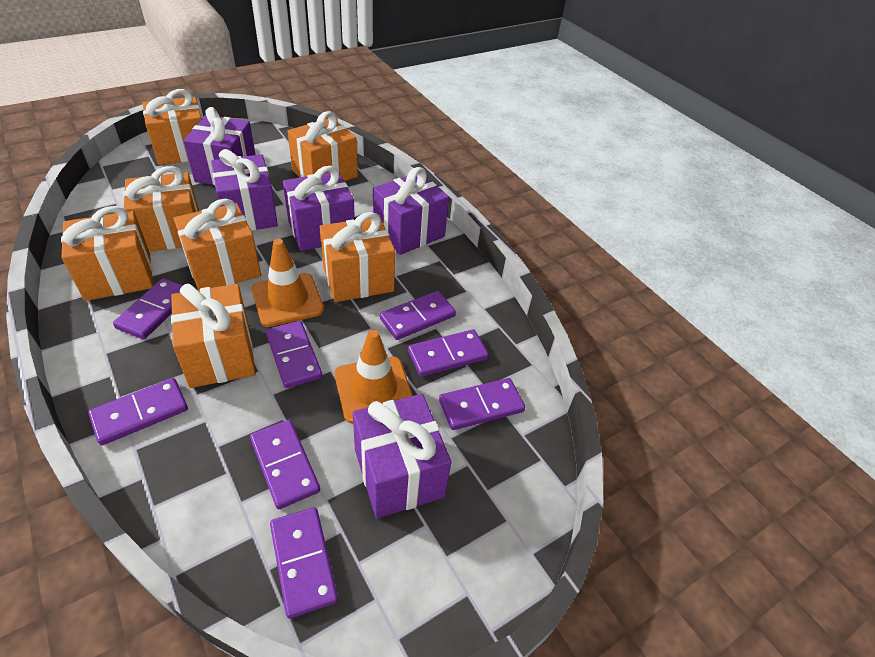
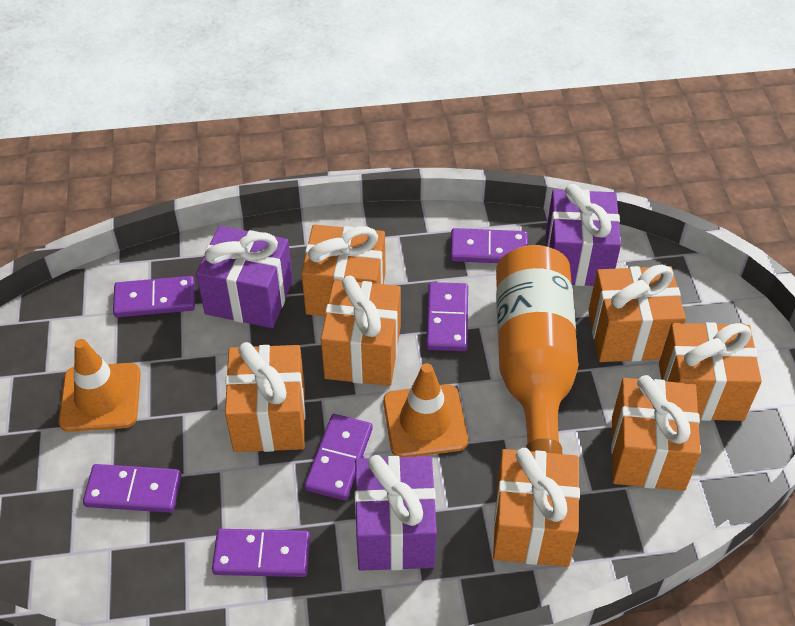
orange bottle: 0 -> 1
purple domino: 8 -> 6
purple gift: 5 -> 3

